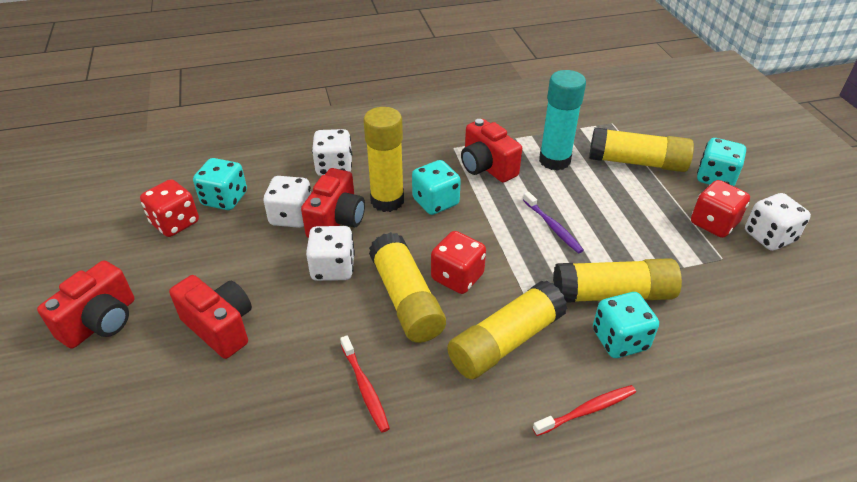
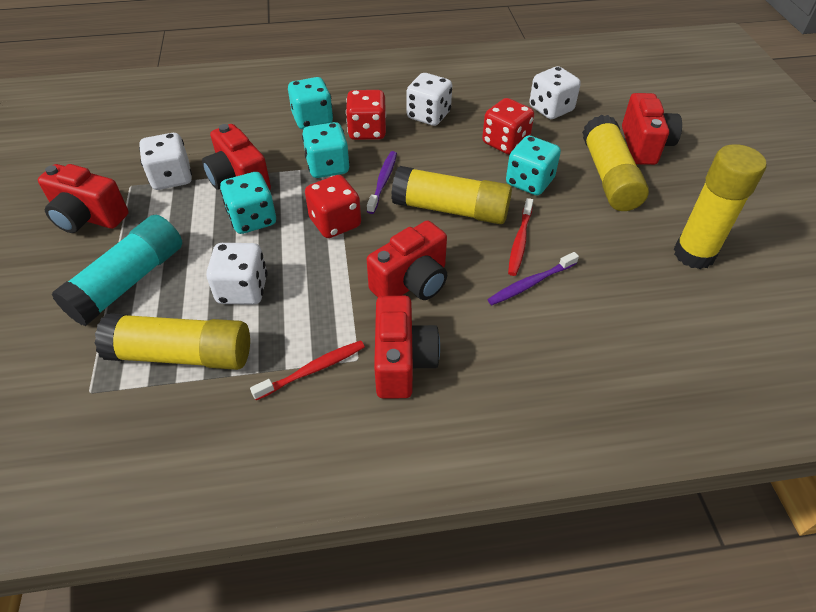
purple toothbrush: 1 -> 2
red camera: 4 -> 5
yellow glue stick: 5 -> 4

